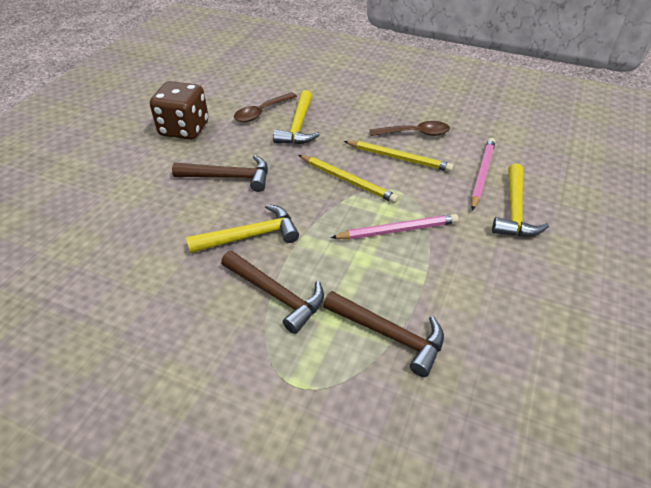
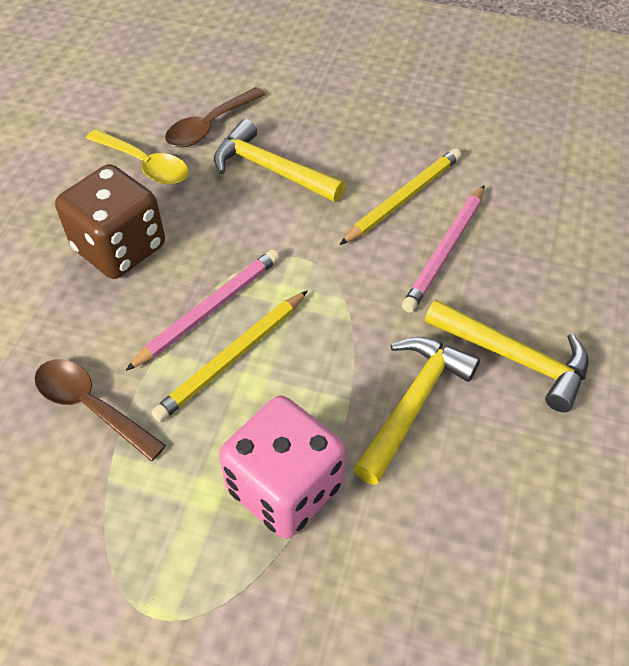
brown hammer: 3 -> 0
pink dice: 0 -> 1
yellow spoon: 0 -> 1

